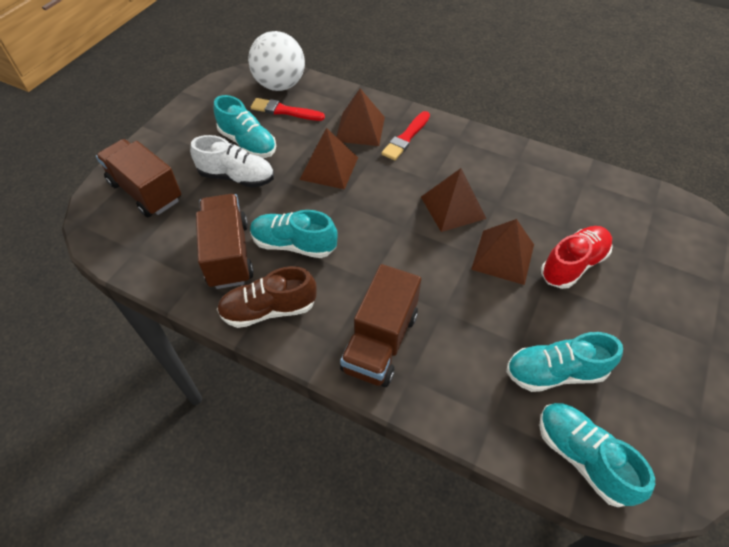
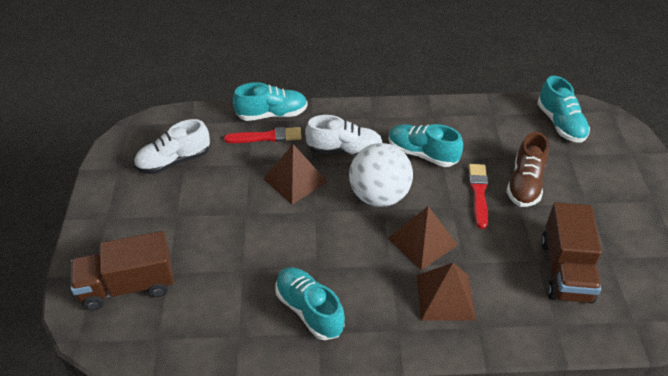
brown pyramid: 4 -> 3
brown truck: 3 -> 2
red shoe: 1 -> 0
white shoe: 1 -> 2

